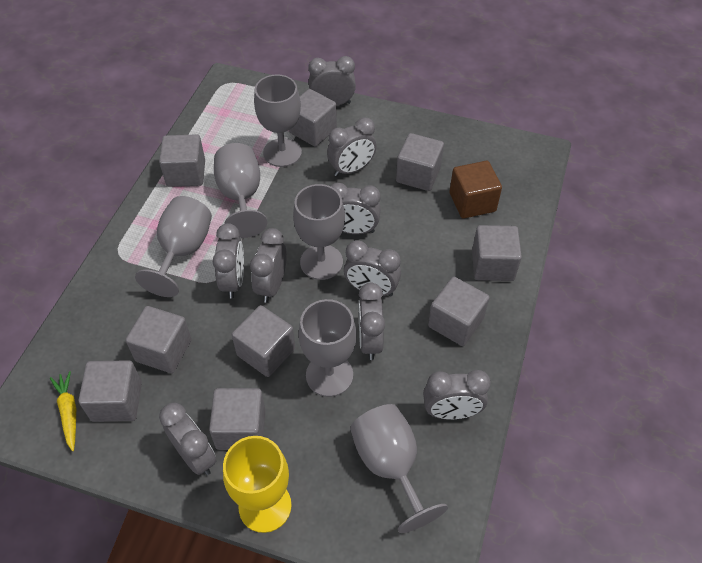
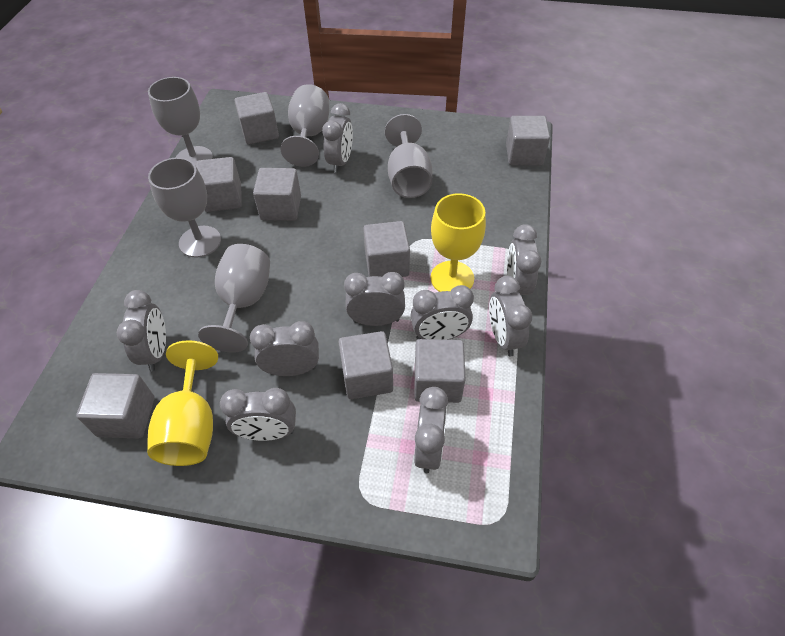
brown cube: 1 -> 0
grey cube: 9 -> 8
grey goblet: 6 -> 5
yellow carrot: 1 -> 0
yellow goblet: 1 -> 2

